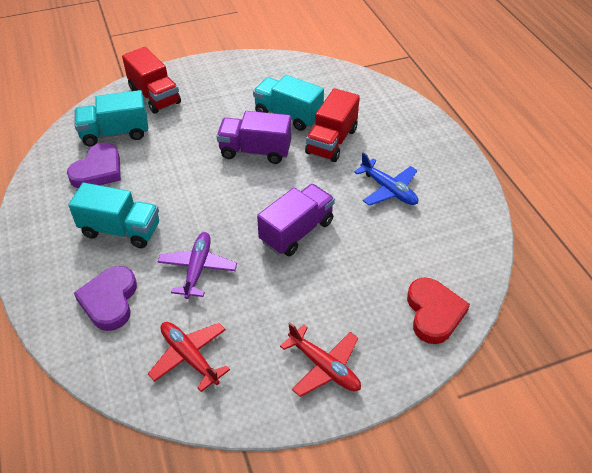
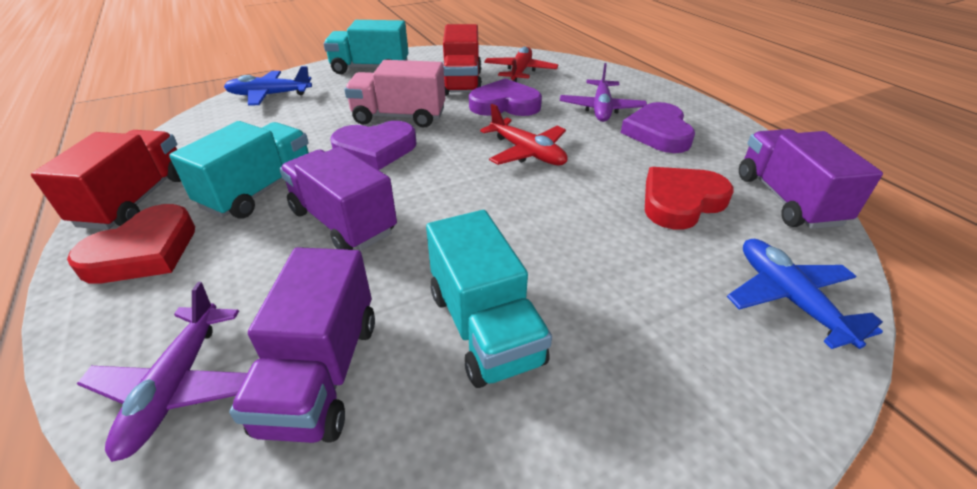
blue plane: 1 -> 2
pink truck: 0 -> 1
purple heart: 2 -> 3
purple plane: 1 -> 2
purple truck: 2 -> 3
red heart: 1 -> 2

